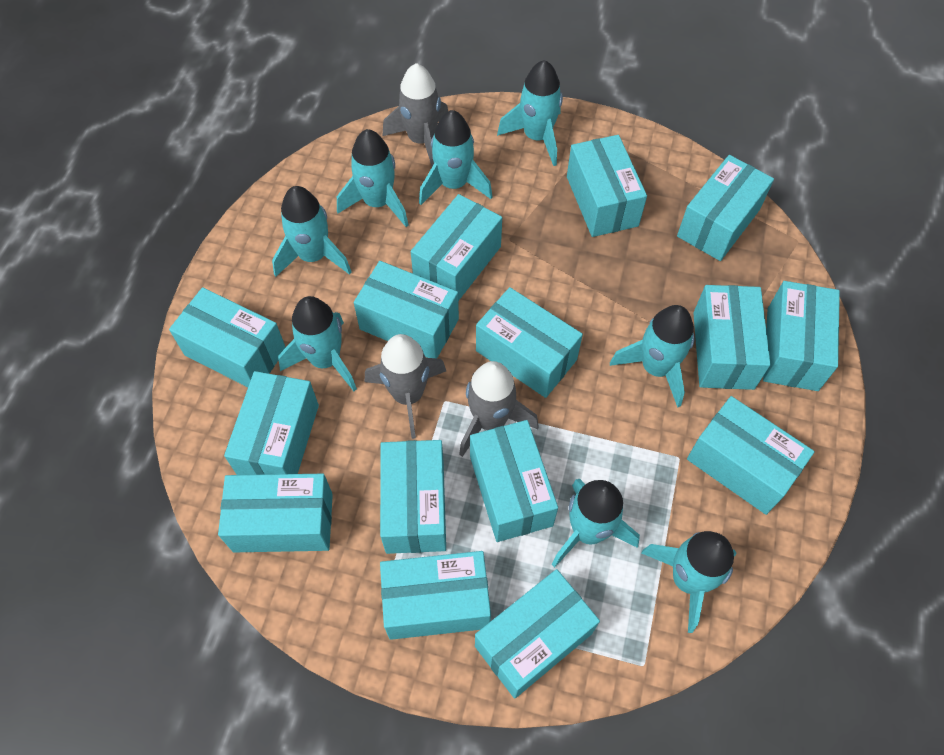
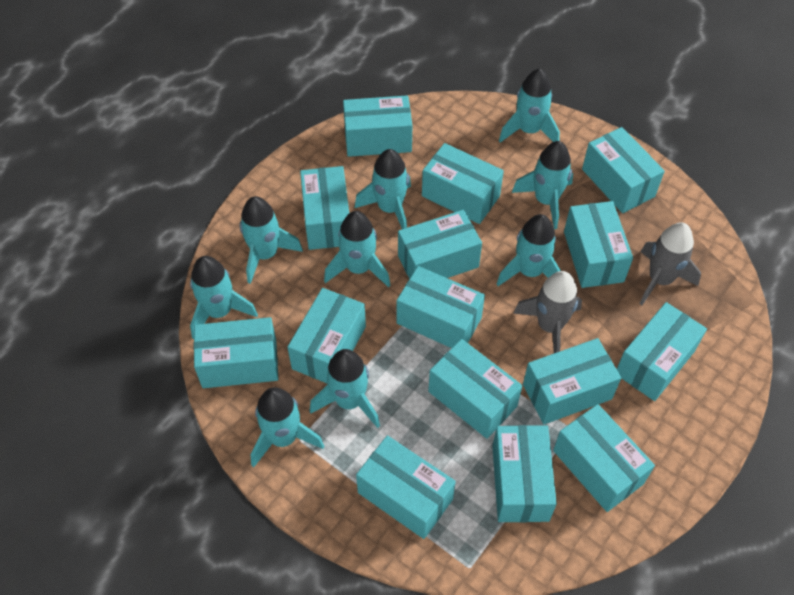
grey rocket: 3 -> 2
turquoise rocket: 8 -> 9

